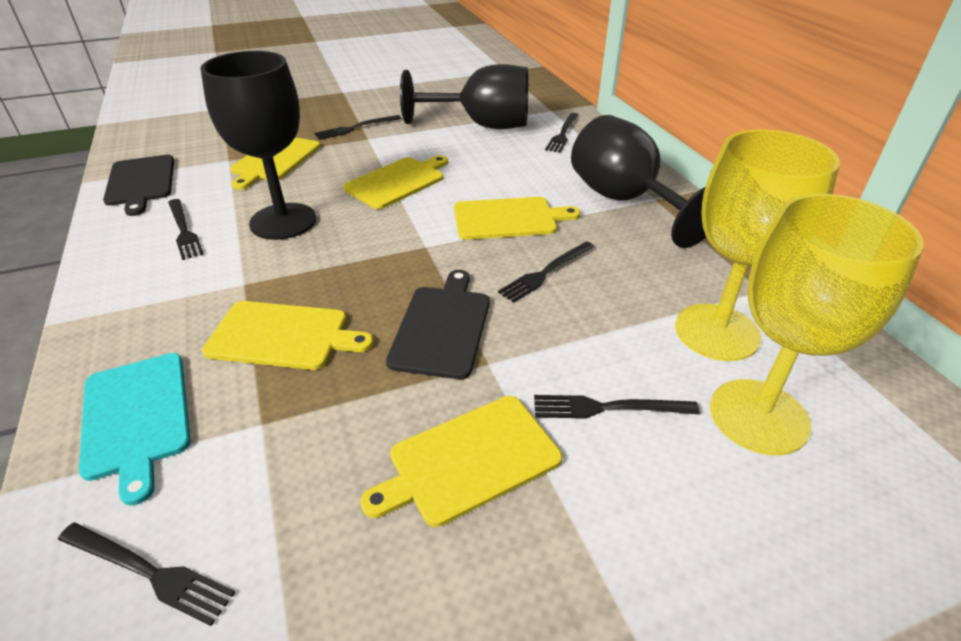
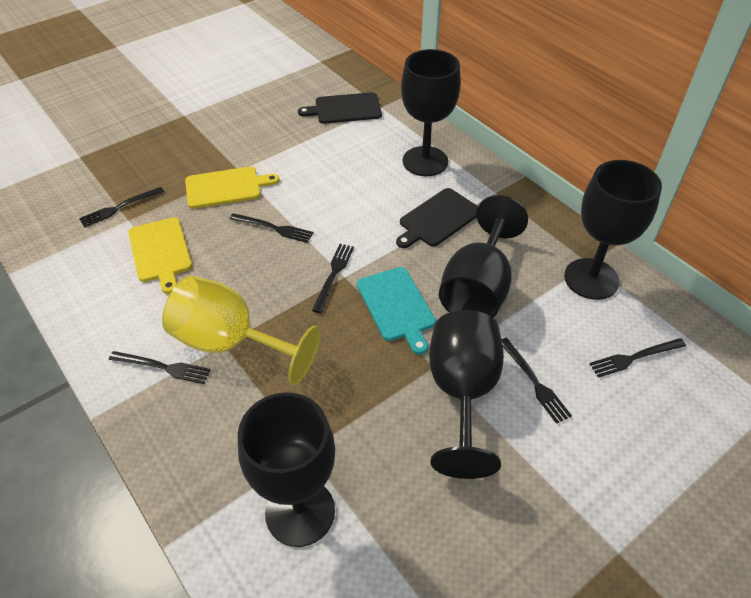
black goblet: 3 -> 5
yellow cutting board: 5 -> 2
yellow goblet: 2 -> 1

